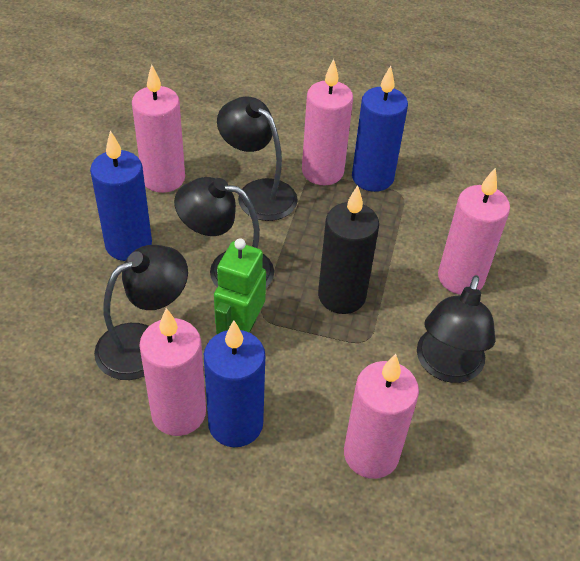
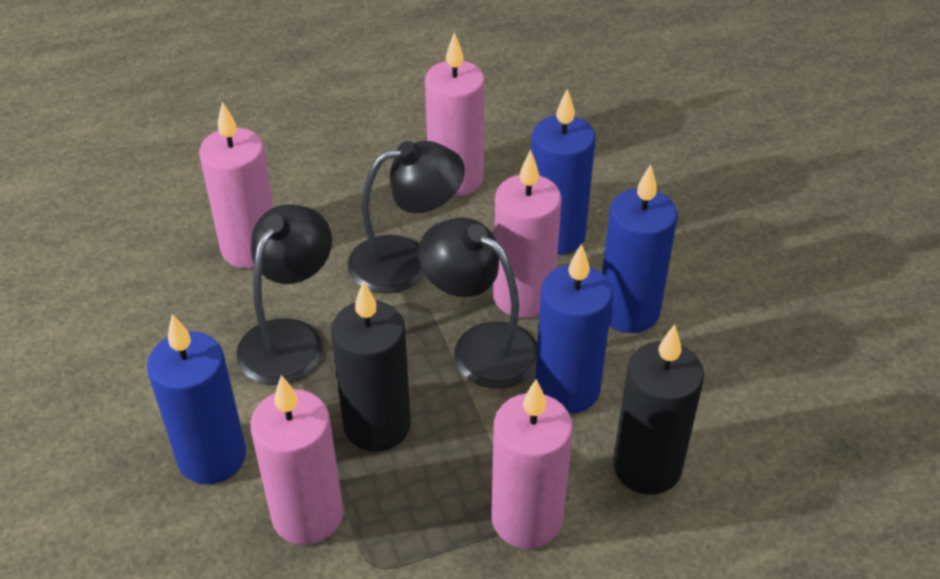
black candle: 1 -> 2
black lamp: 4 -> 3
blue candle: 3 -> 4
green robot: 1 -> 0

